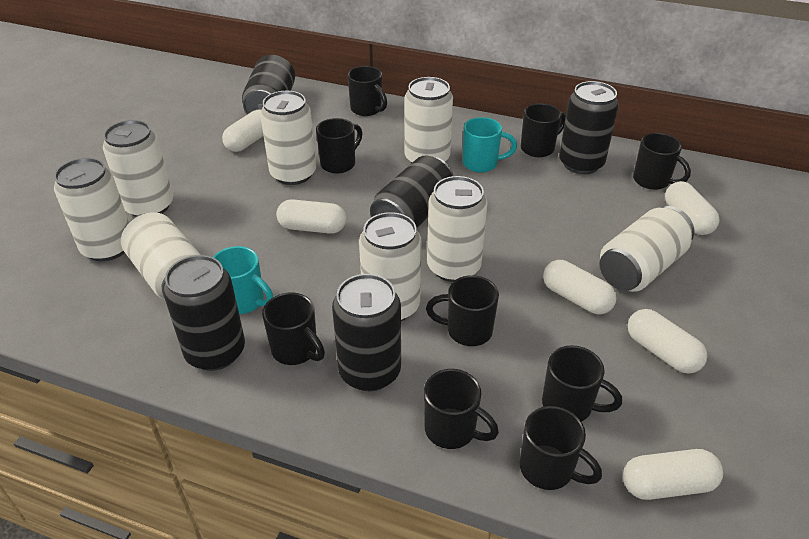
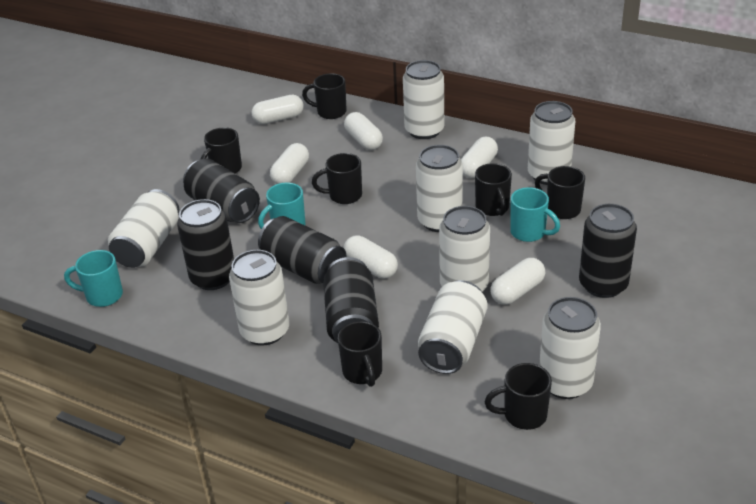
black mug: 9 -> 7
turquoise mug: 2 -> 3

